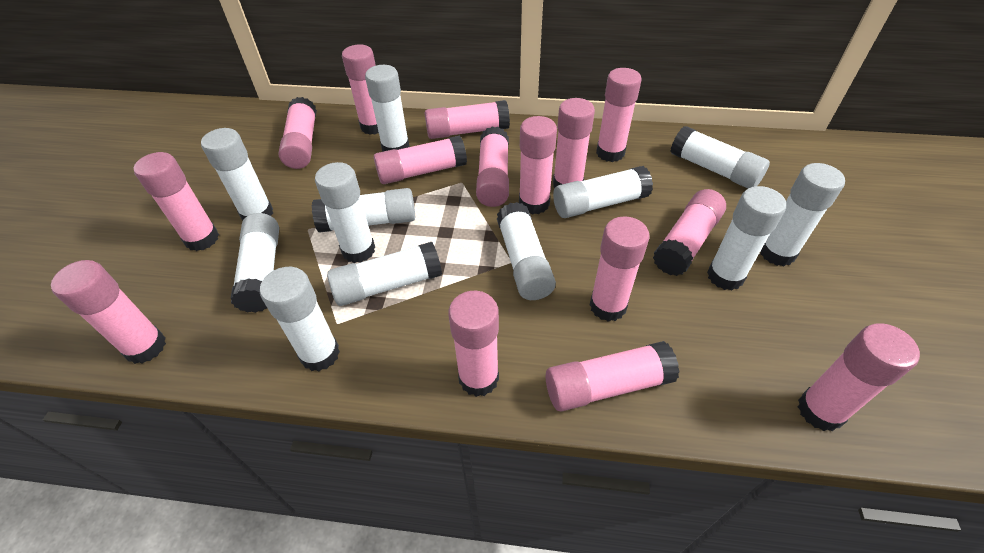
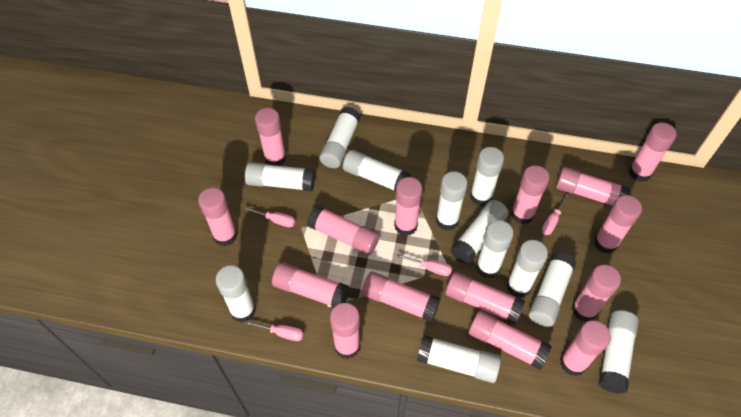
pink screwdriver: 0 -> 4

